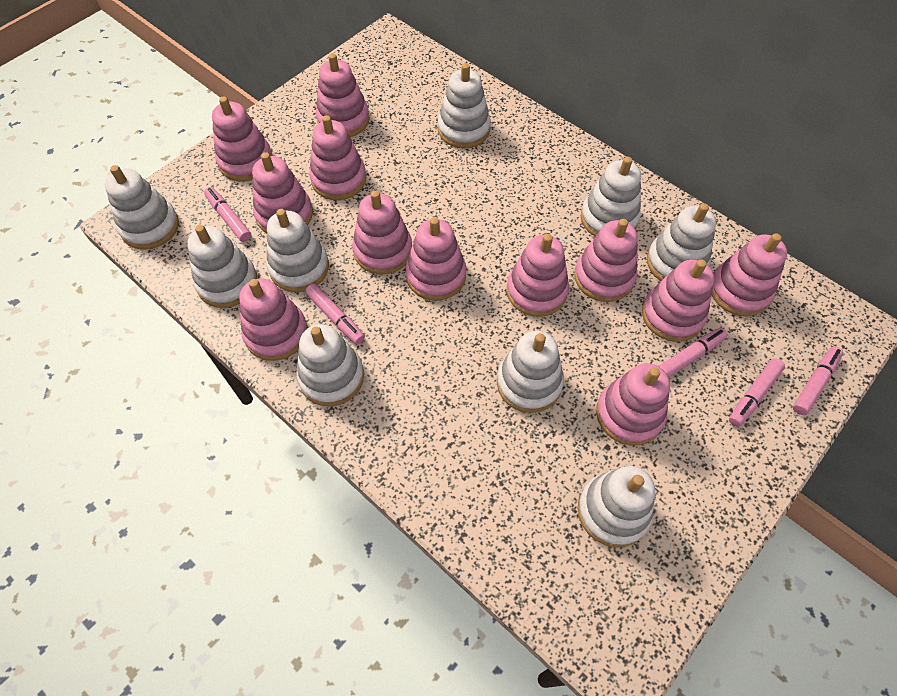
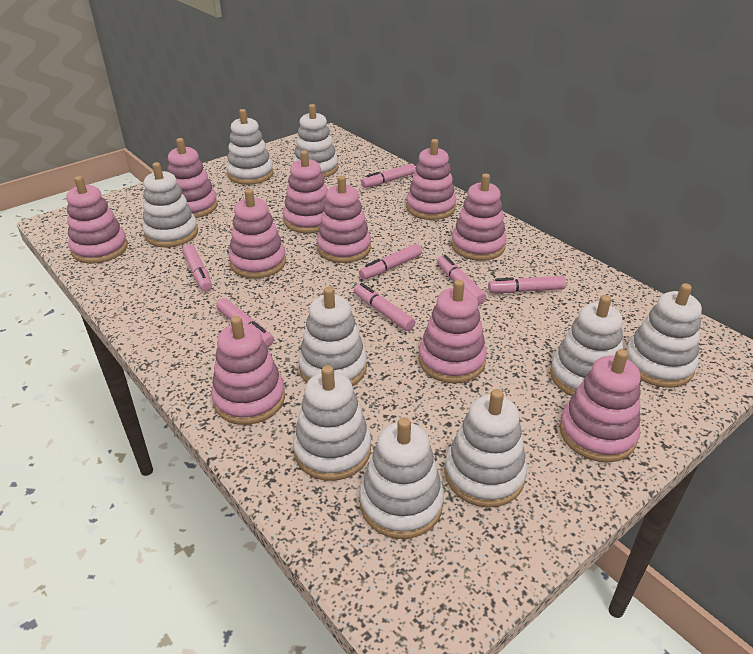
pink marker: 5 -> 7
pink stacking toy: 12 -> 10

